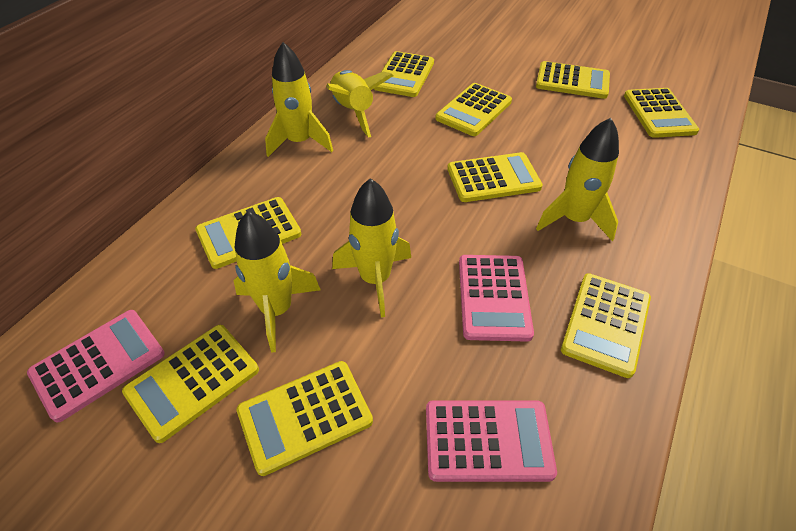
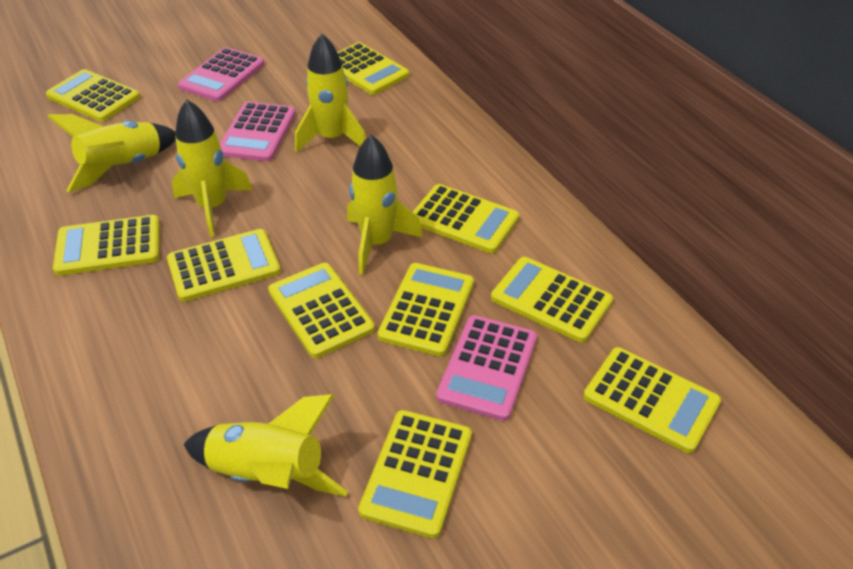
yellow calculator: 9 -> 10

